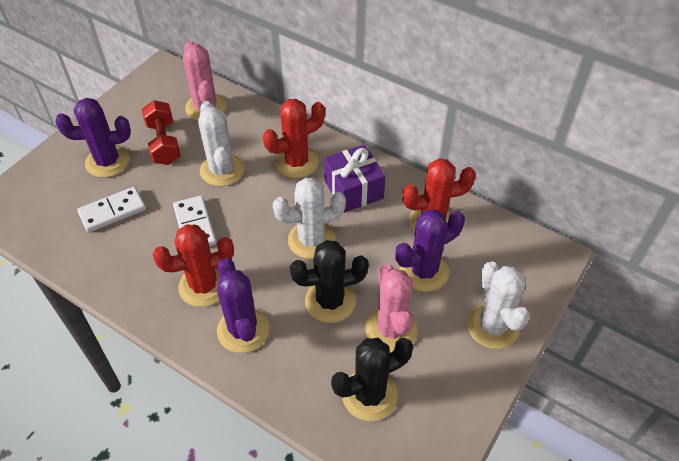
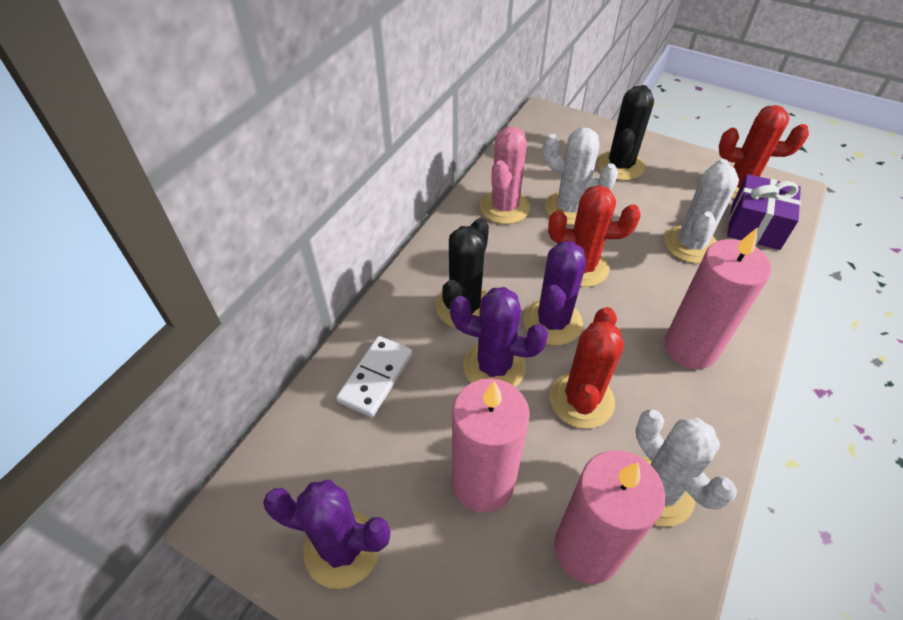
pink cactus: 2 -> 1
pink candle: 0 -> 3
red dumbbell: 1 -> 0
white domino: 2 -> 1

